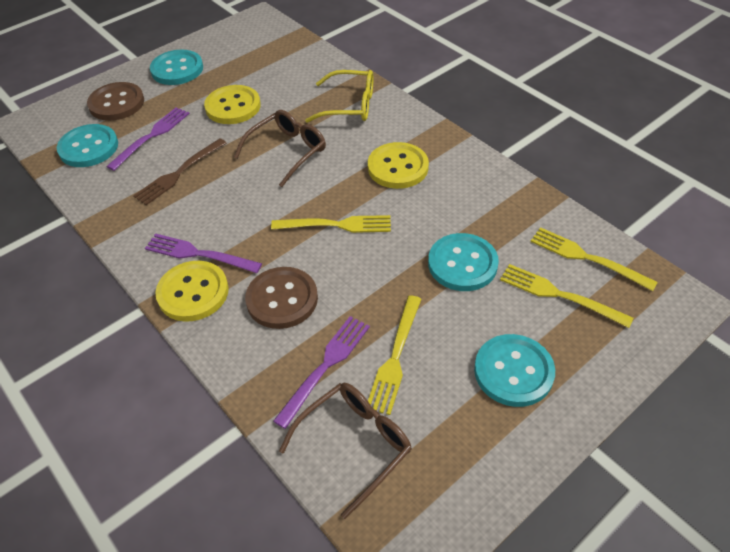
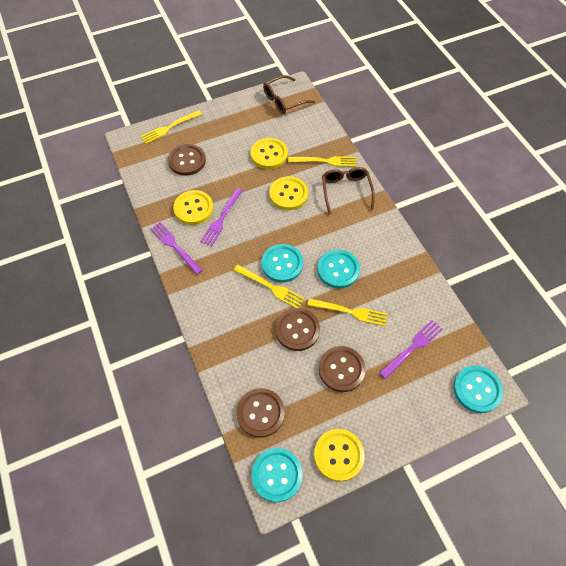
brown button: 2 -> 4
brown fork: 1 -> 0
yellow button: 3 -> 4
yellow glasses: 1 -> 0

